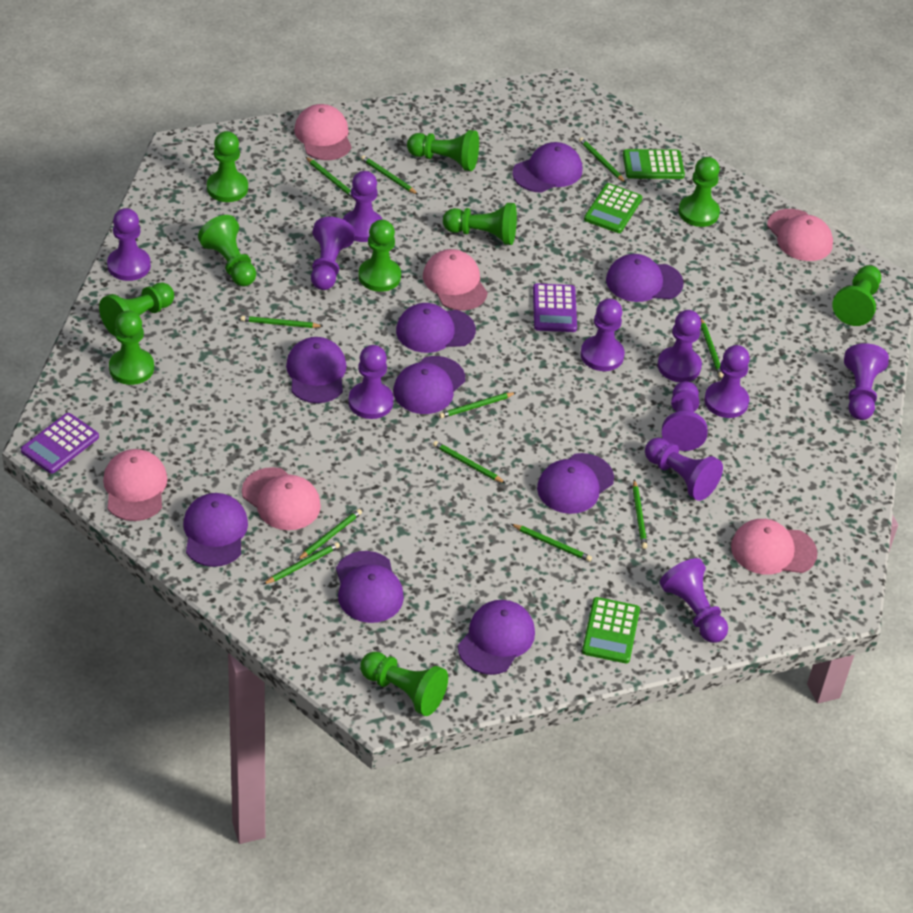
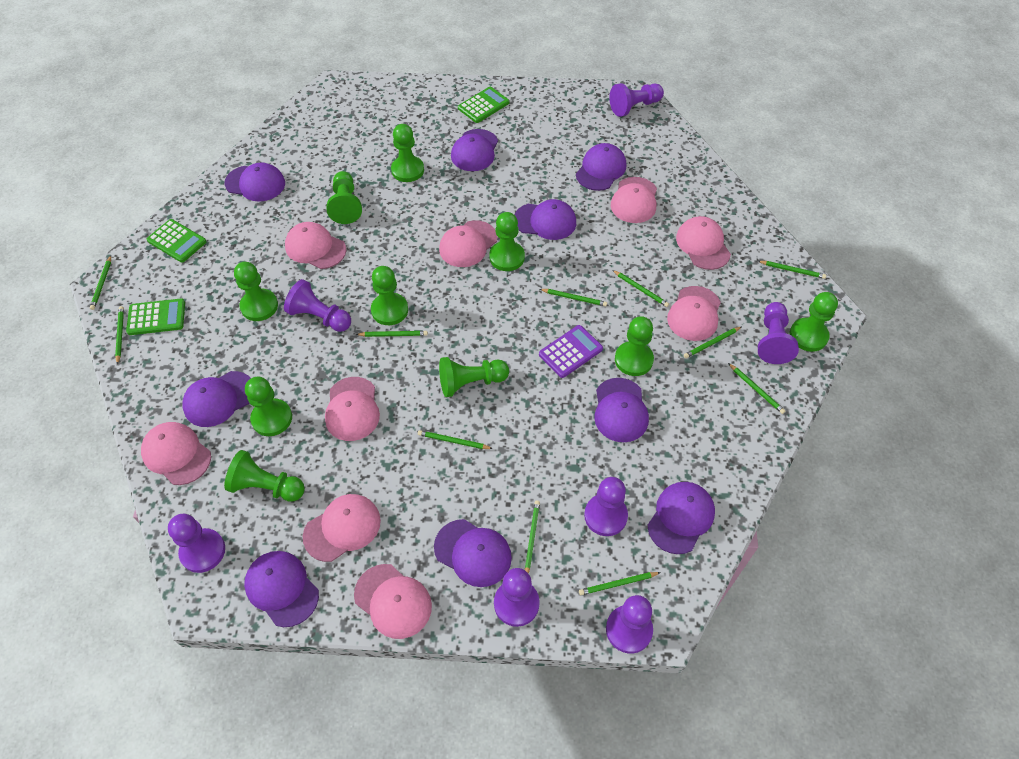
pink cap: 6 -> 9
purple calculator: 2 -> 1
purple pawn: 11 -> 7

